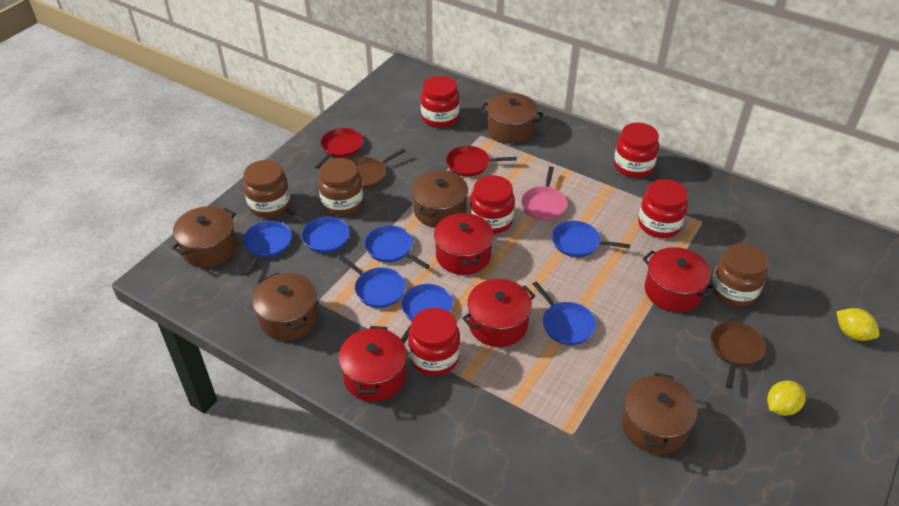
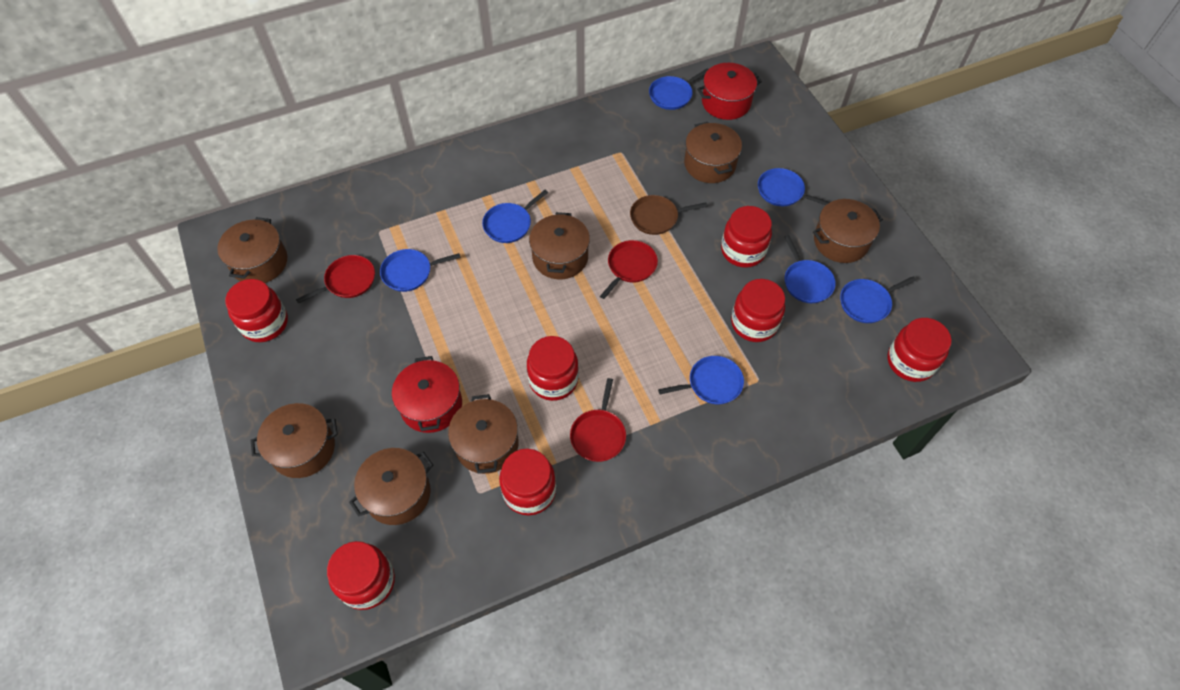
brown jar: 3 -> 0
brown pan: 2 -> 1
brown pot: 5 -> 7
pink pan: 1 -> 0
red jar: 5 -> 7
red pan: 2 -> 3
red pot: 4 -> 2
yellow lemon: 2 -> 0

